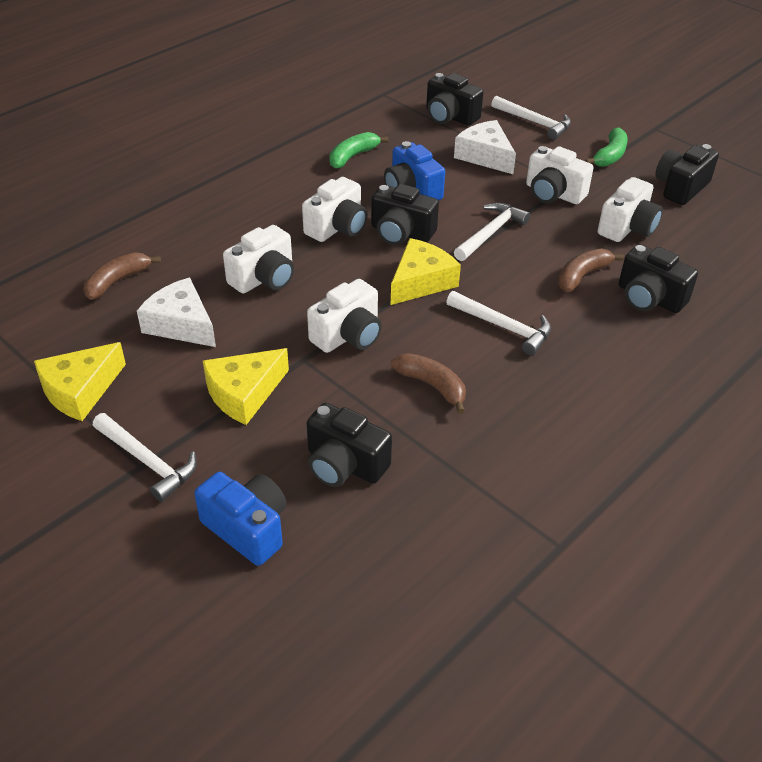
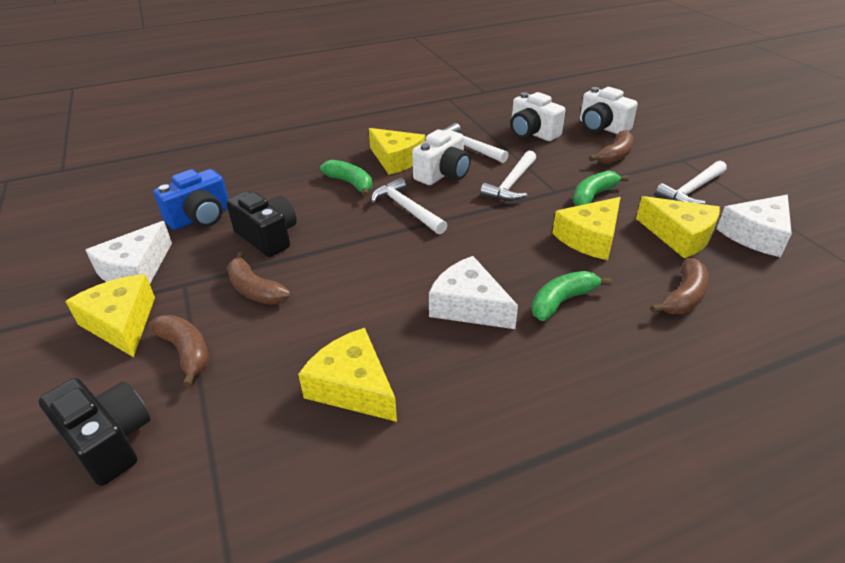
black camera: 5 -> 2
blue camera: 2 -> 1
brown banana: 3 -> 4
green banana: 2 -> 3
white camera: 5 -> 3
white cheese: 2 -> 3
yellow cheese: 3 -> 5

